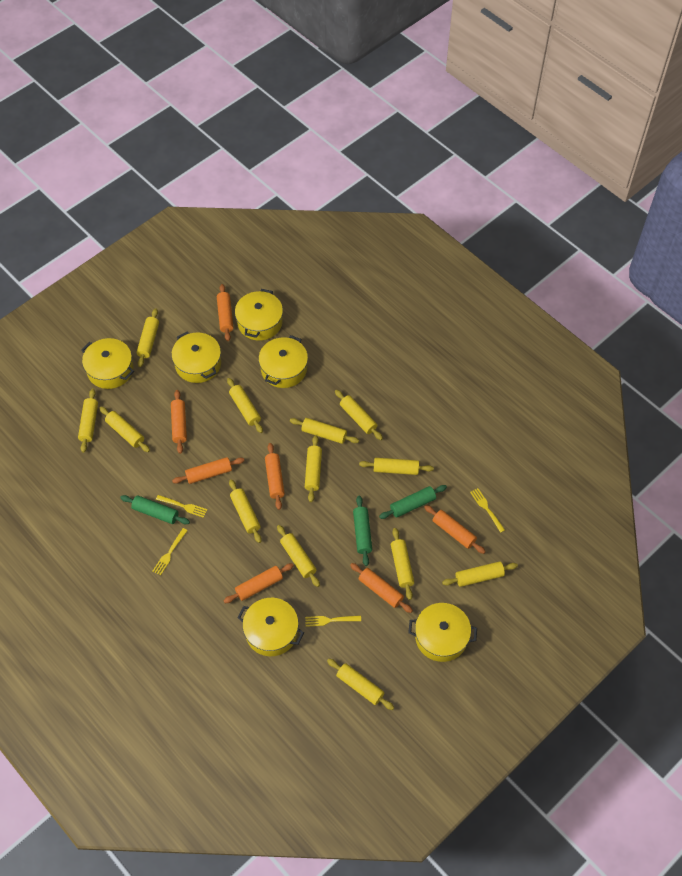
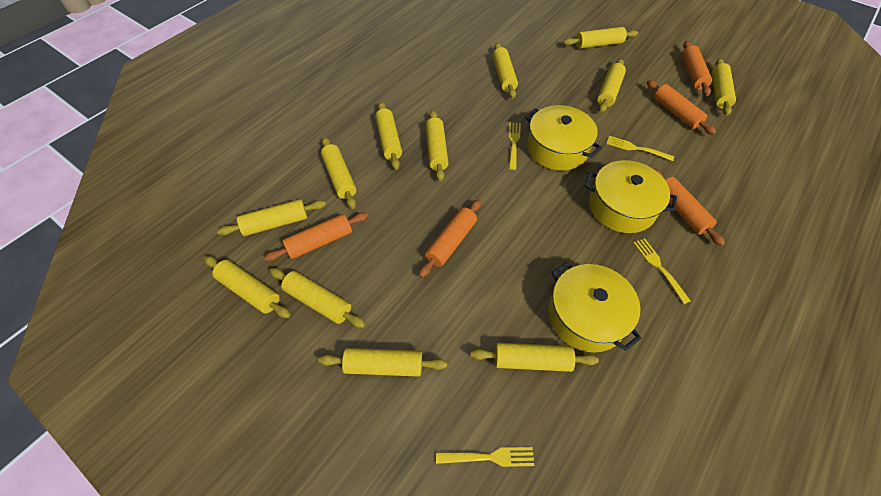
green rolling pin: 3 -> 0
orange rolling pin: 7 -> 5
yellow pot: 6 -> 3
yellow rolling pin: 13 -> 12

